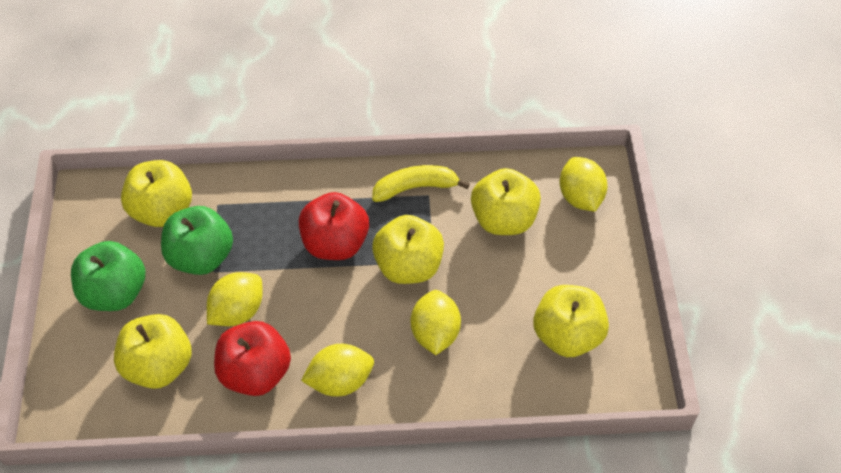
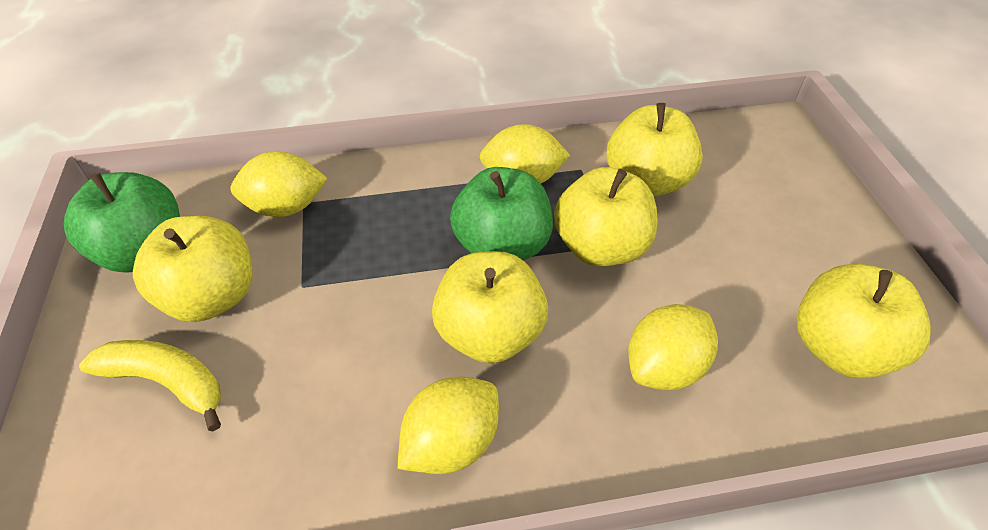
red apple: 2 -> 0

